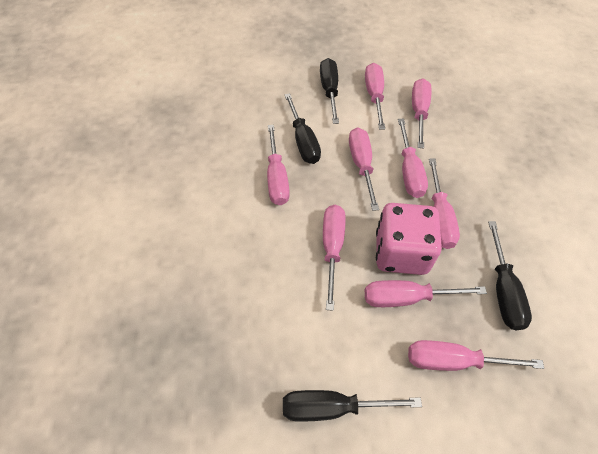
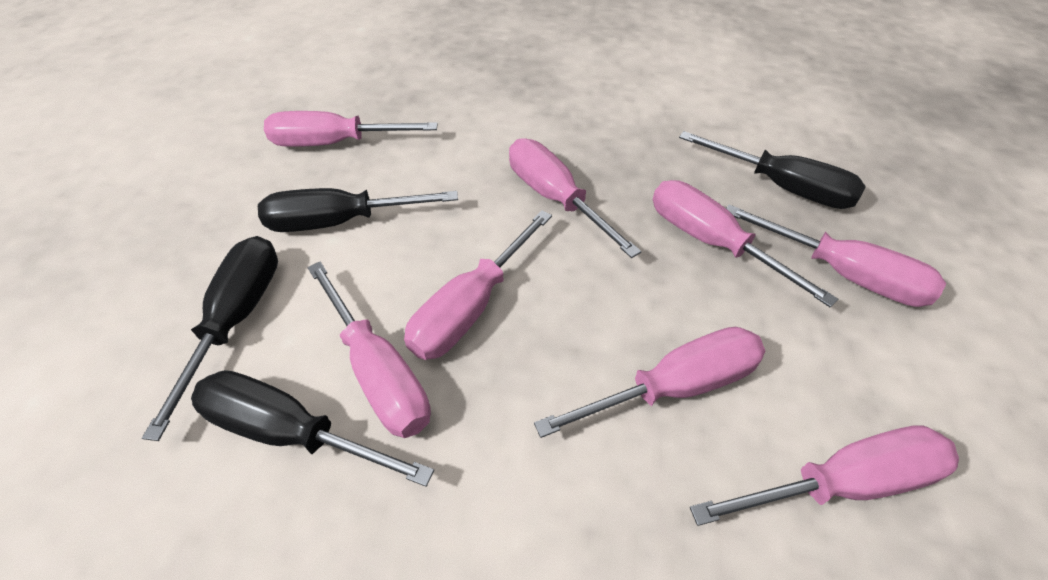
pink dice: 1 -> 0
pink screwdriver: 9 -> 8

